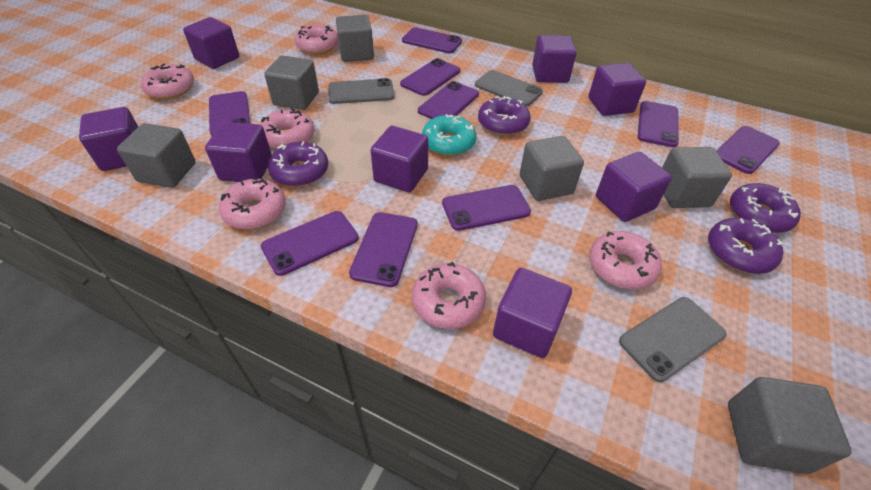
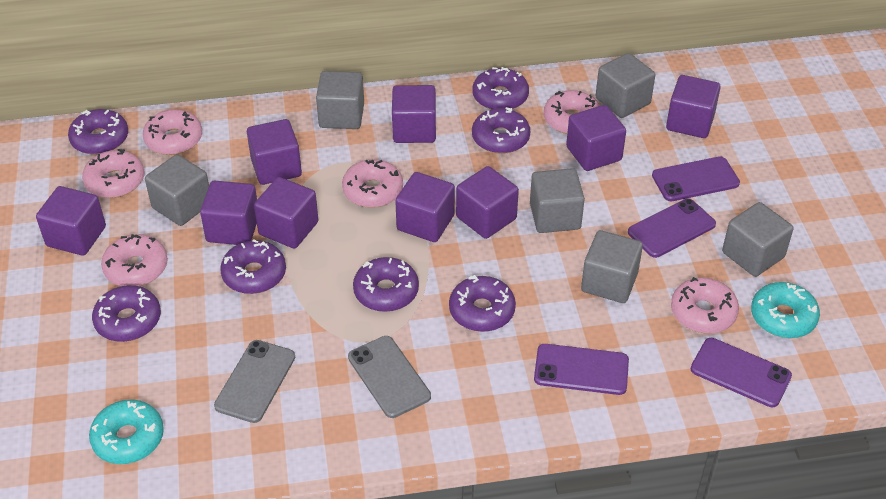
grey phone: 3 -> 2
purple cube: 8 -> 9
purple donut: 4 -> 7
purple phone: 9 -> 4
turquoise donut: 1 -> 2

